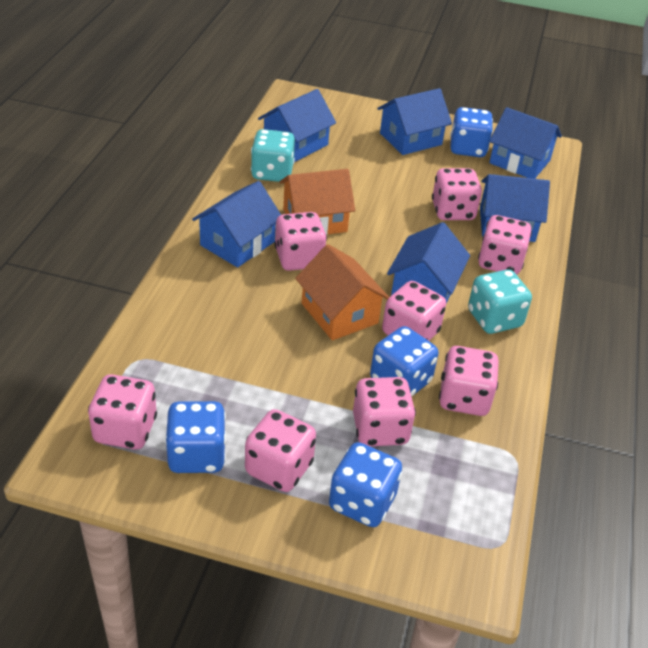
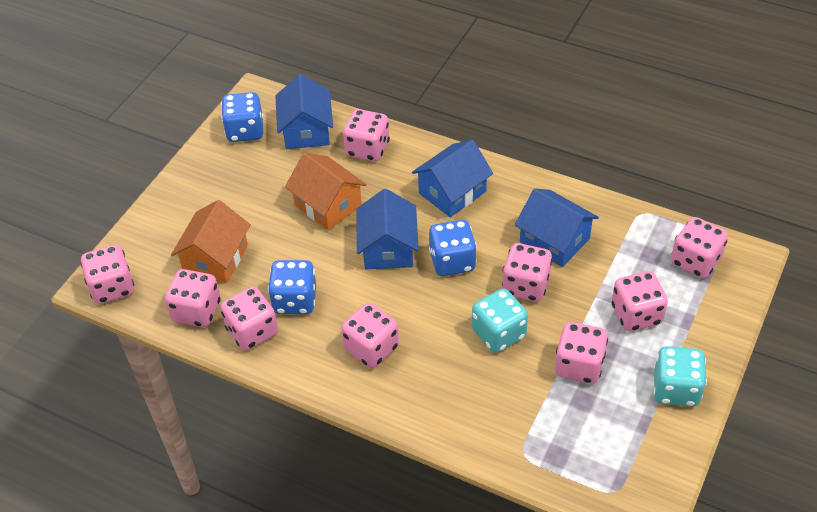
blue dice: 4 -> 3
blue house: 6 -> 4
pink dice: 8 -> 9

